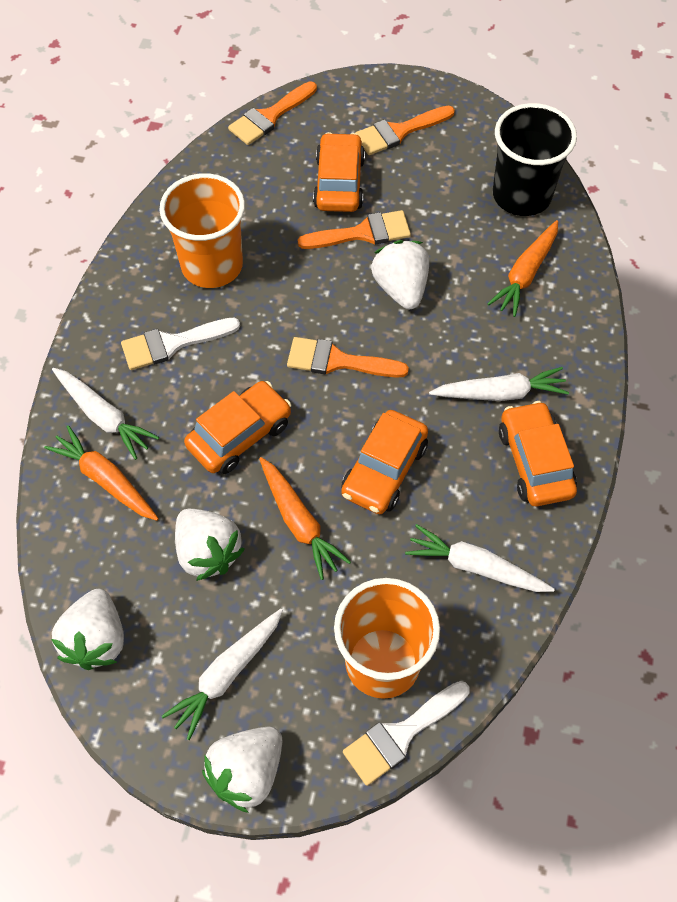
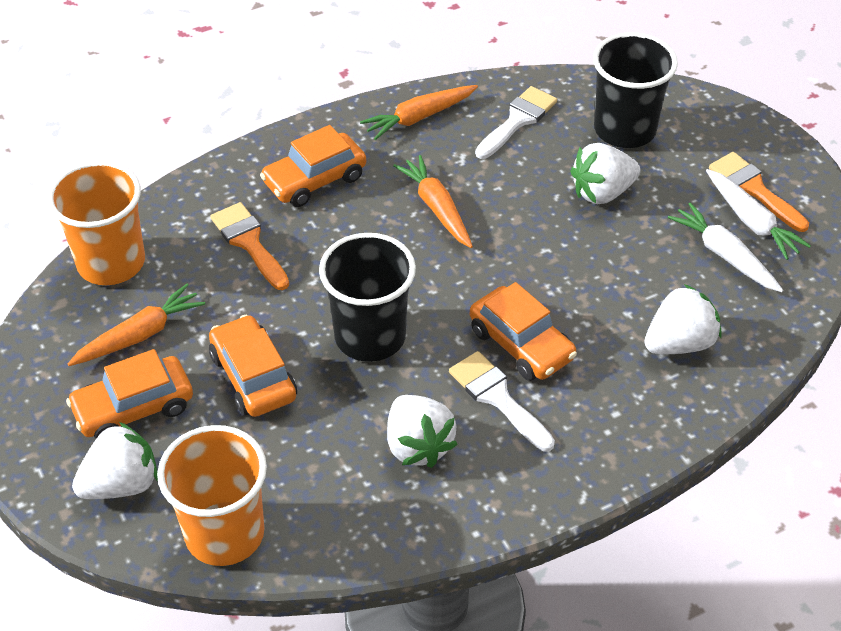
black cup: 1 -> 2
orange brush: 4 -> 2
white carrot: 4 -> 2

